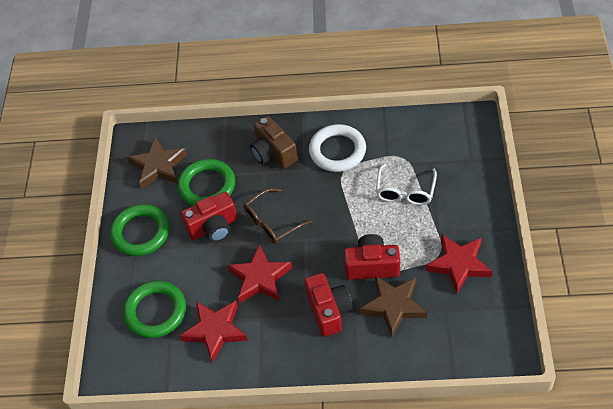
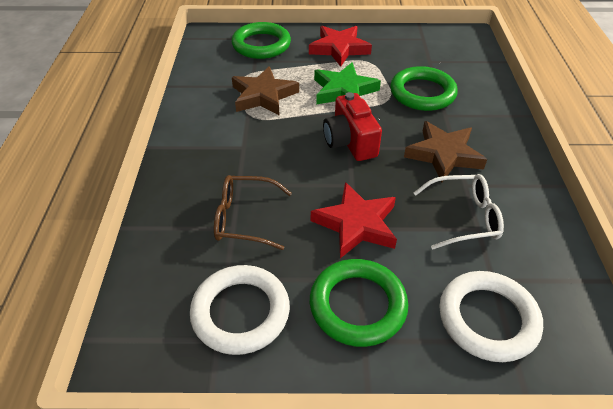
brown camera: 1 -> 0
green star: 0 -> 1
red camera: 3 -> 1
red star: 3 -> 2
white ring: 1 -> 2

